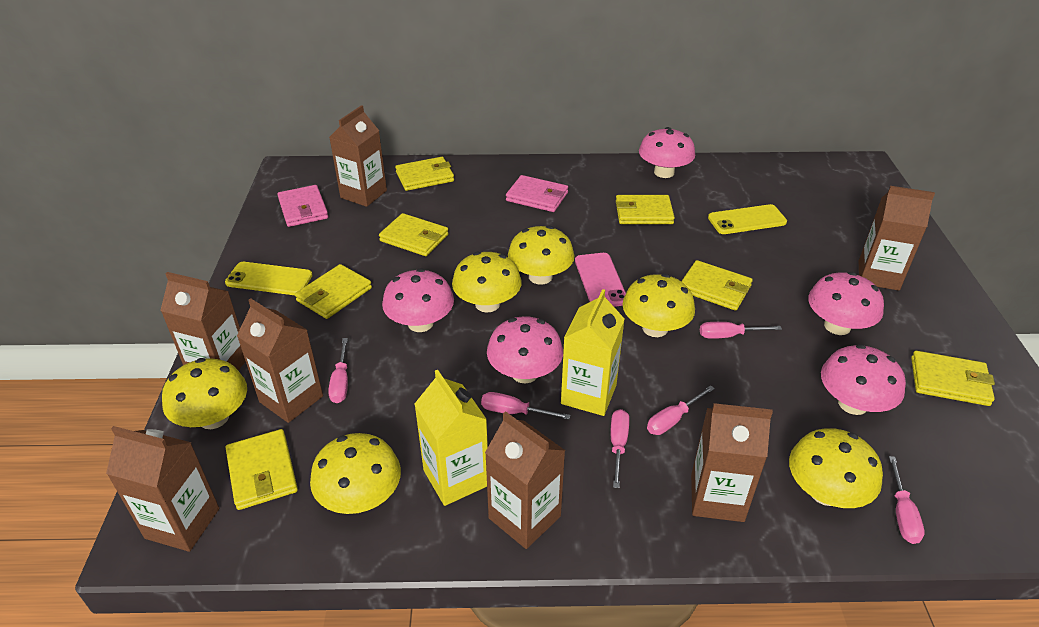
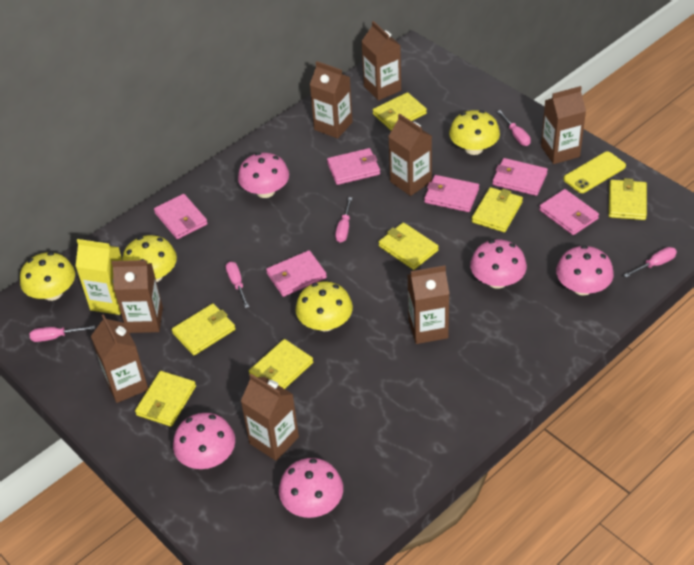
brown carton: 7 -> 8
pink phone: 1 -> 0
pink screwdriver: 6 -> 5
pink wallet: 2 -> 6
yellow carton: 2 -> 1
yellow mushroom: 6 -> 4
yellow phone: 2 -> 1

